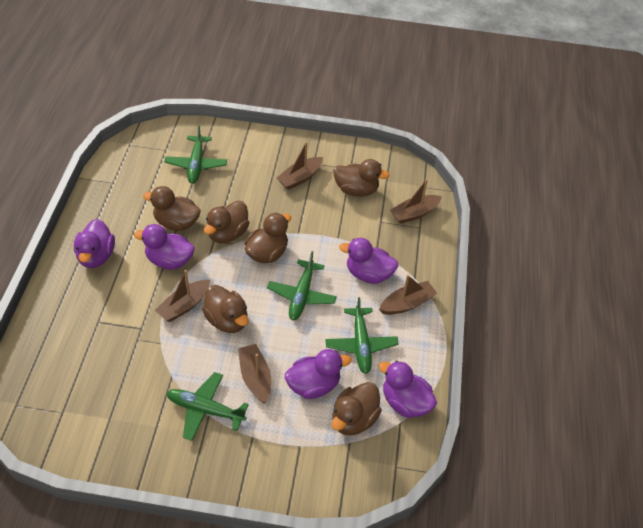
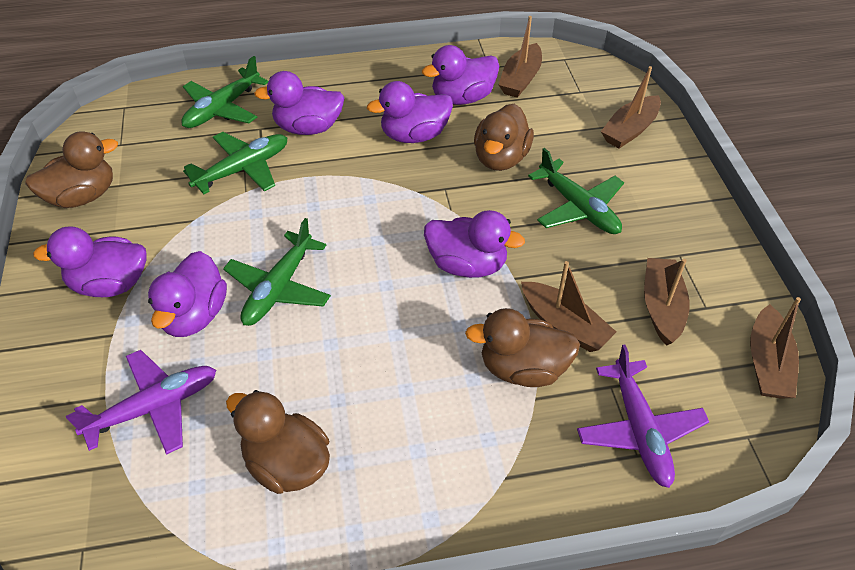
brown duck: 6 -> 4
purple duck: 5 -> 6
purple plane: 0 -> 2

